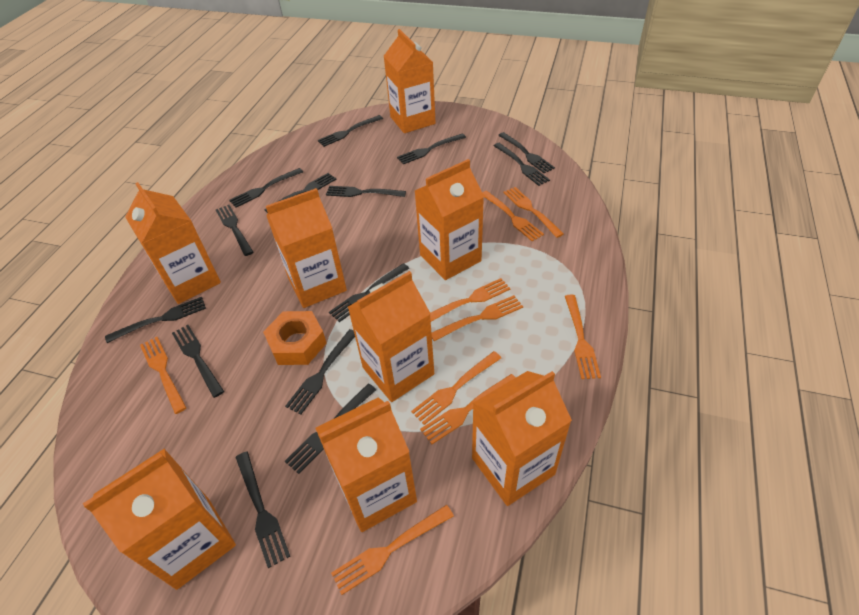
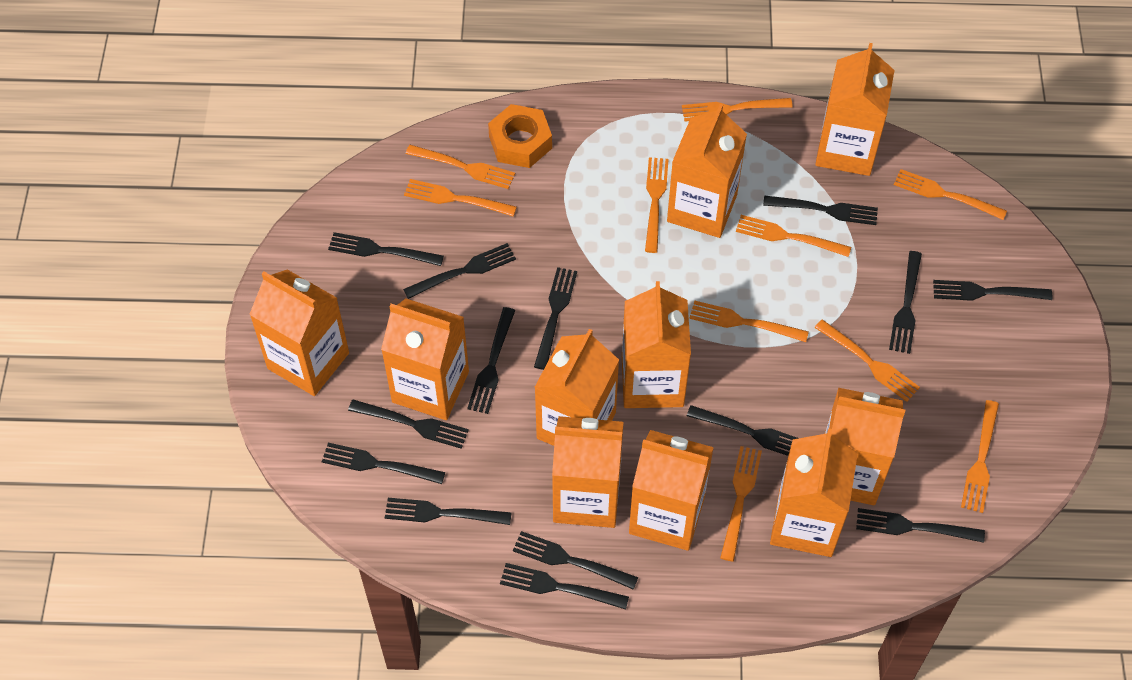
orange carton: 8 -> 10
orange fork: 9 -> 10

